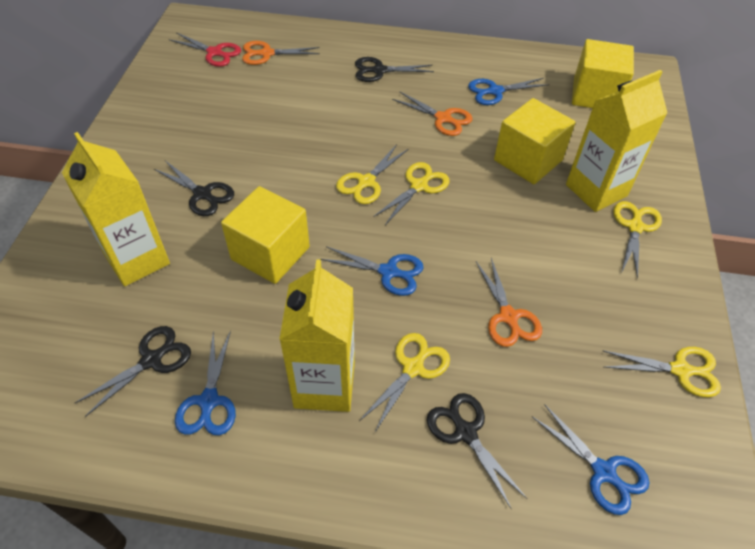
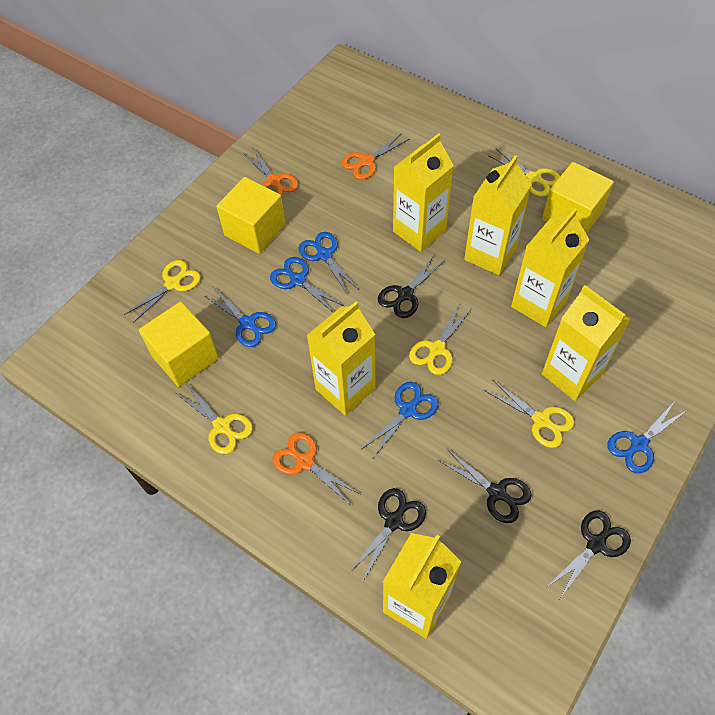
blue scissors: 4 -> 5
red scissors: 1 -> 0
yellow carton: 3 -> 6

